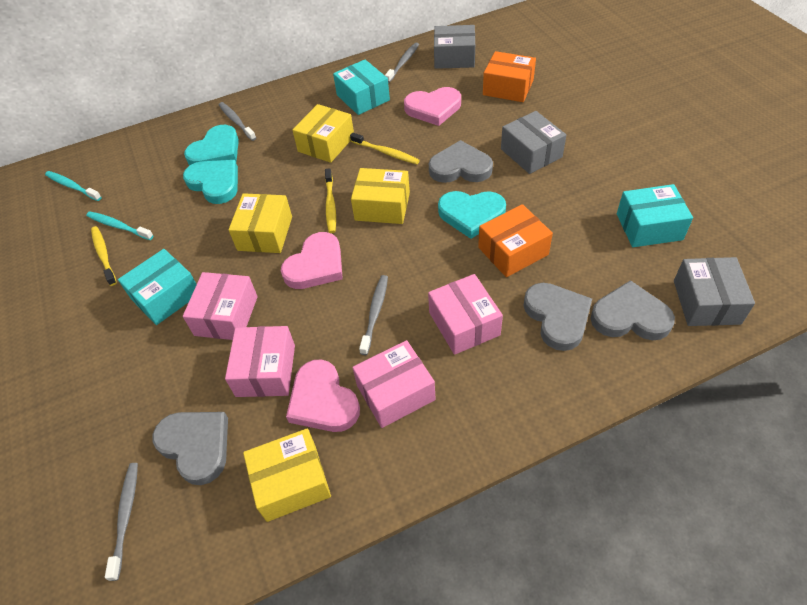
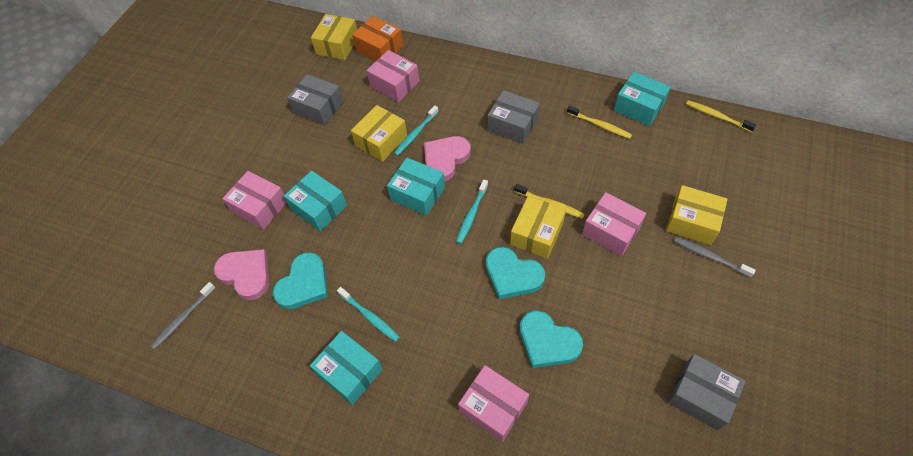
grey heart: 4 -> 0
grey toothbrush: 4 -> 2
orange box: 2 -> 1
pink heart: 3 -> 2
turquoise box: 3 -> 4
turquoise toothbrush: 2 -> 3

